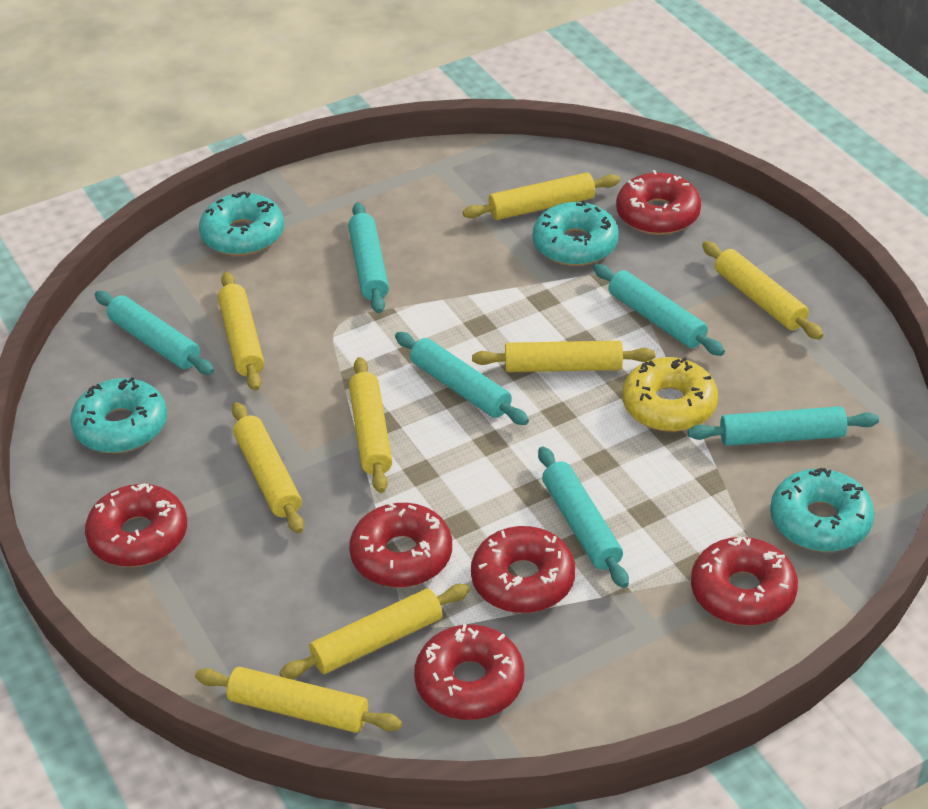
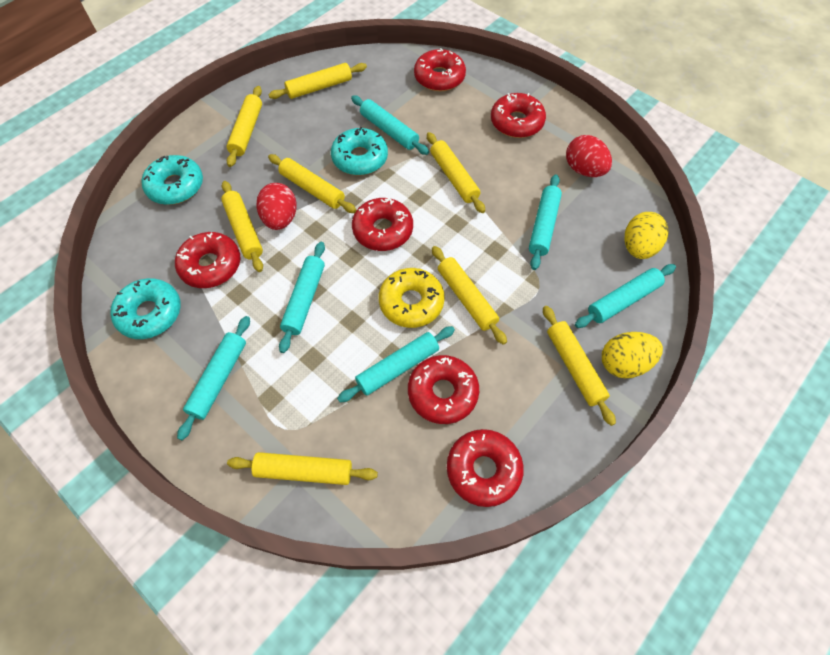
red egg: 0 -> 2
turquoise donut: 4 -> 3
yellow egg: 0 -> 2

